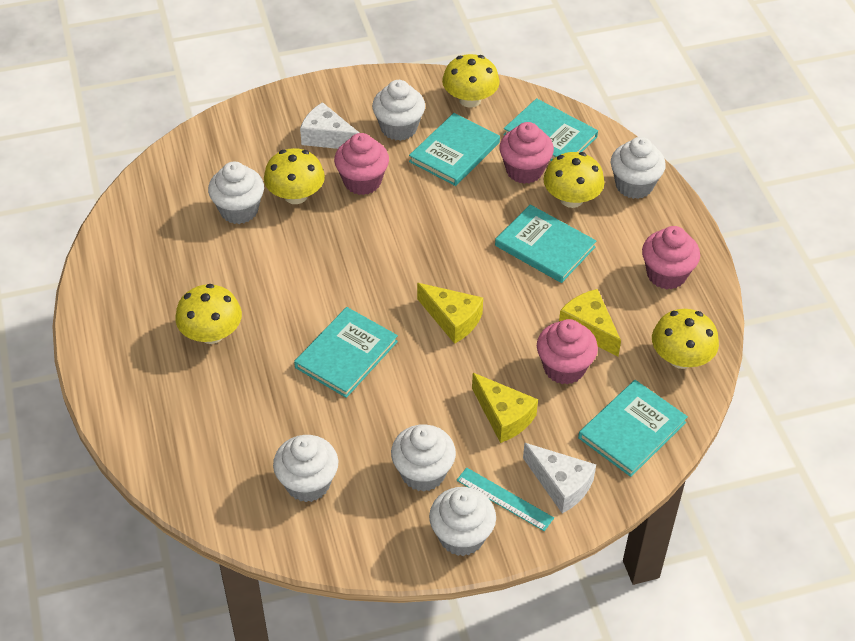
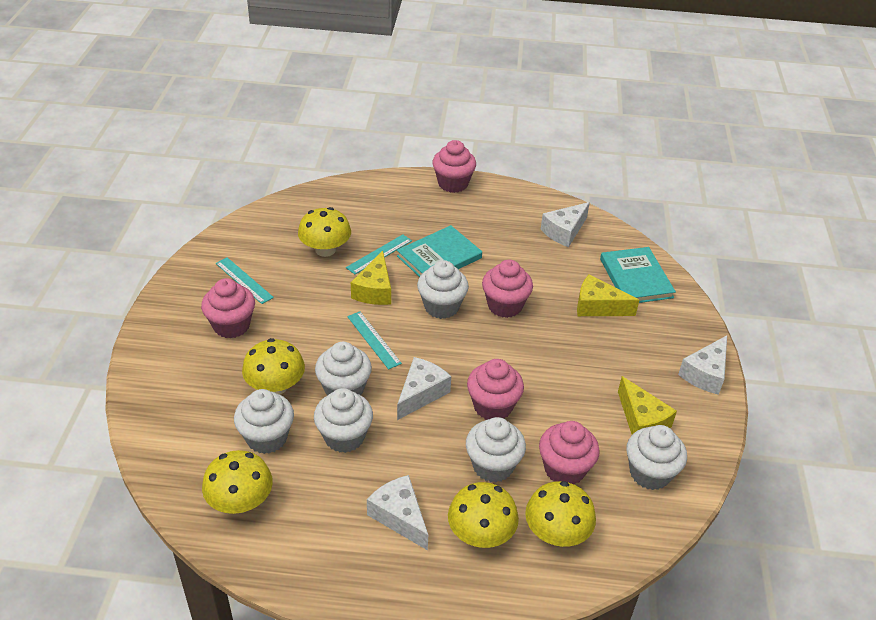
pink cupcake: 4 -> 5
turquoise book: 5 -> 2
turquoise ruler: 1 -> 3
white cheese: 2 -> 4

